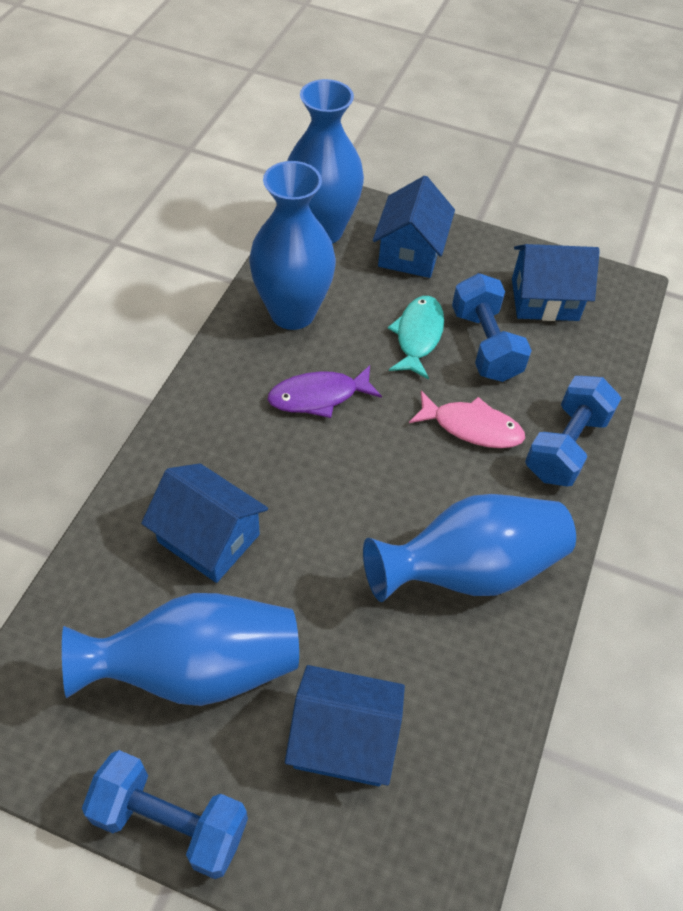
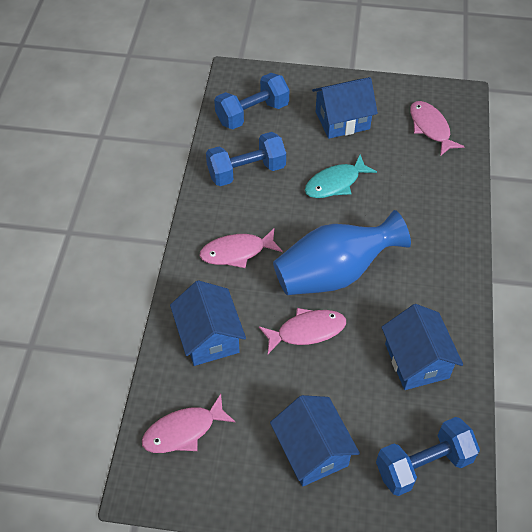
blue vase: 4 -> 1
pink fish: 1 -> 4
purple fish: 1 -> 0

